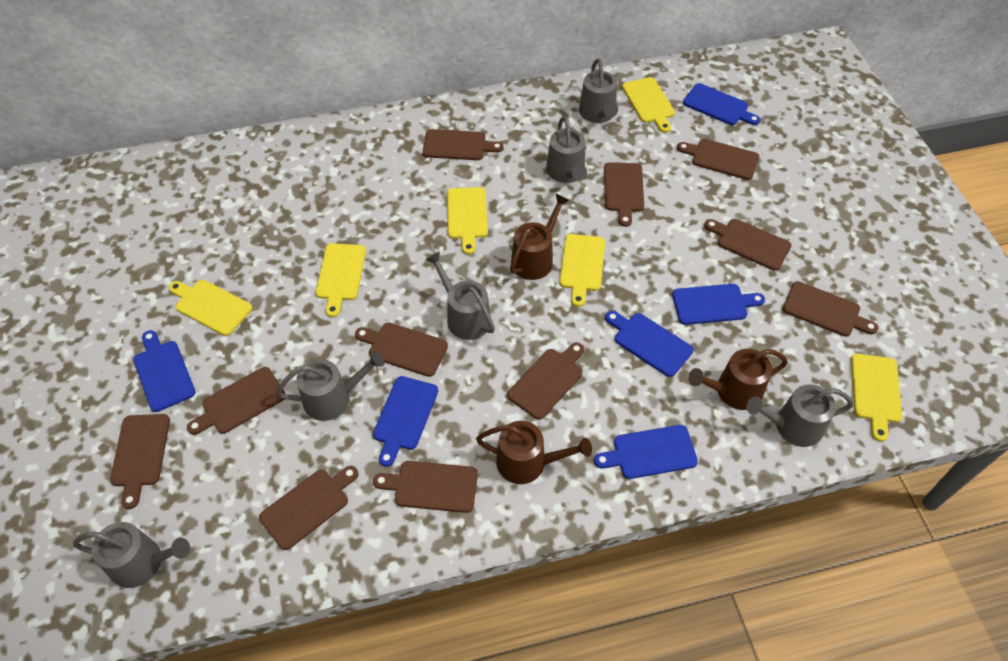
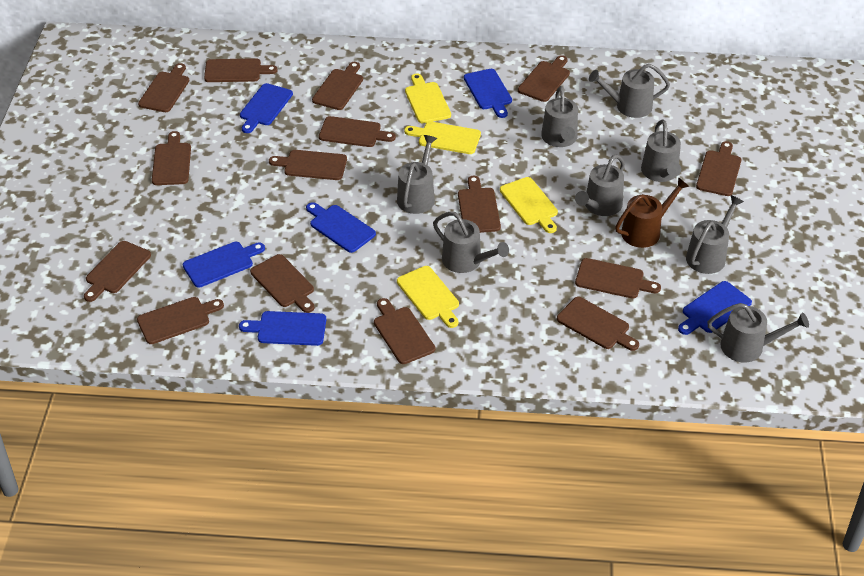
brown cutting board: 11 -> 15
brown watering can: 3 -> 1
grey watering can: 6 -> 8
yellow cutting board: 6 -> 4

